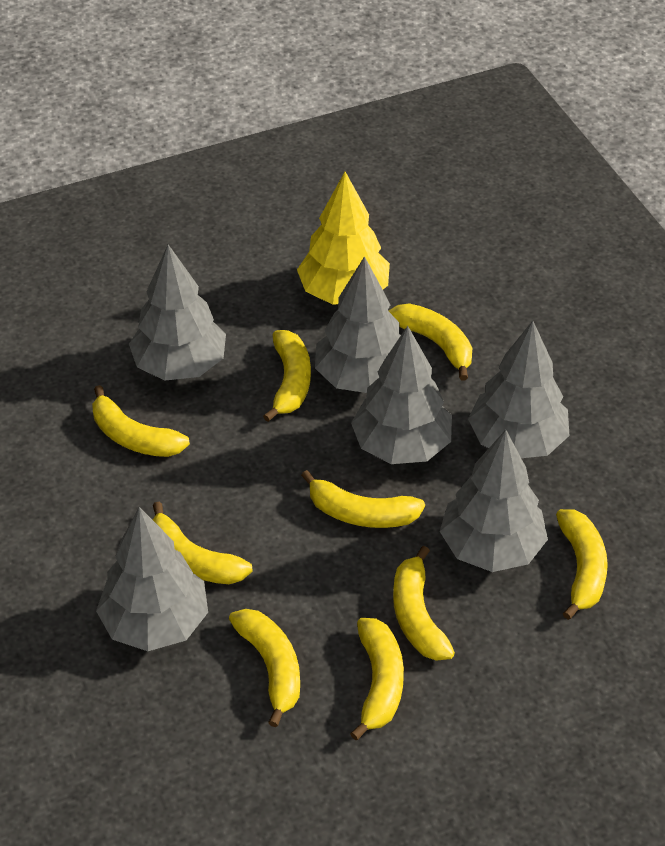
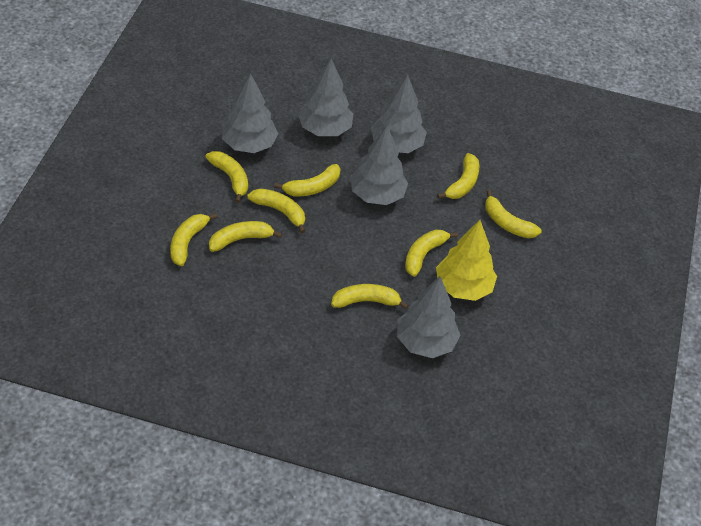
grey tree: 6 -> 5

